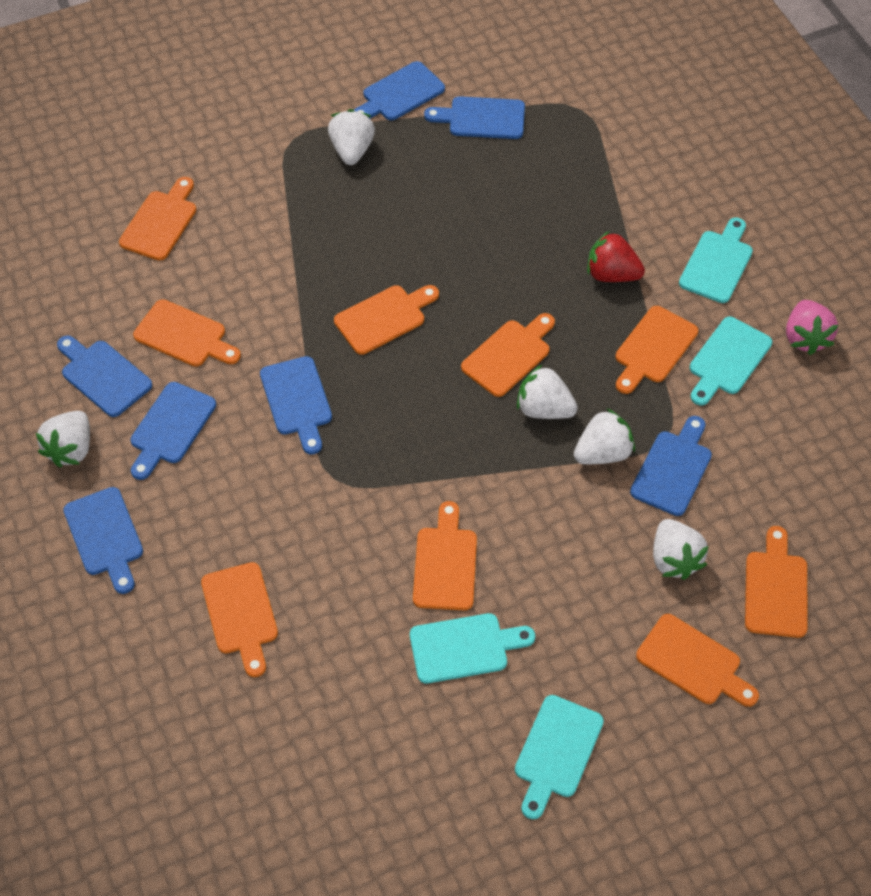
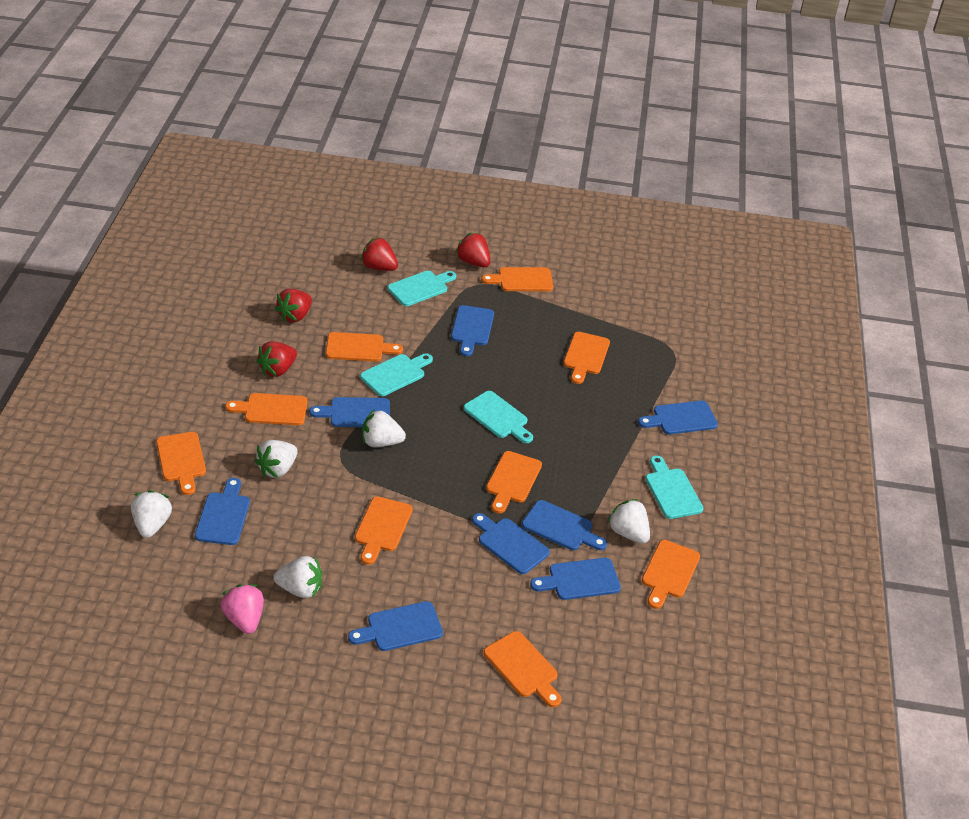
blue cutting board: 7 -> 8
red strawberry: 1 -> 4

